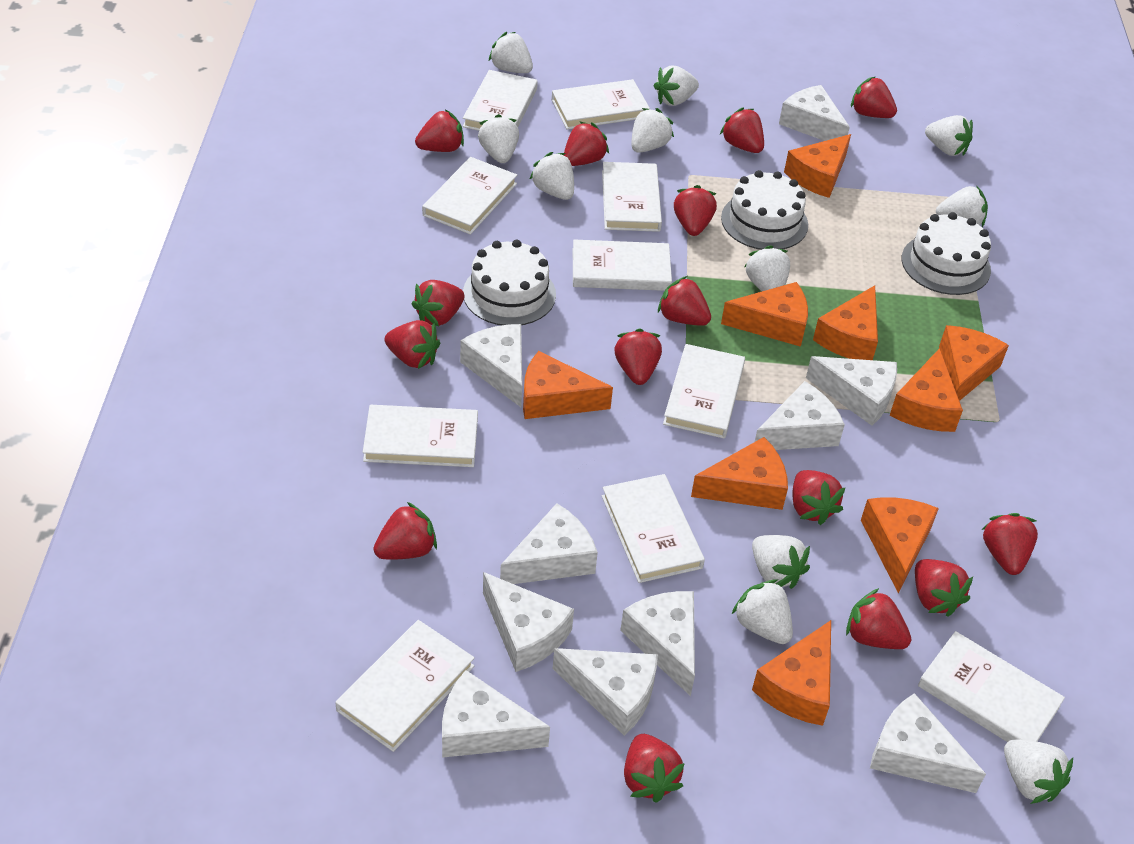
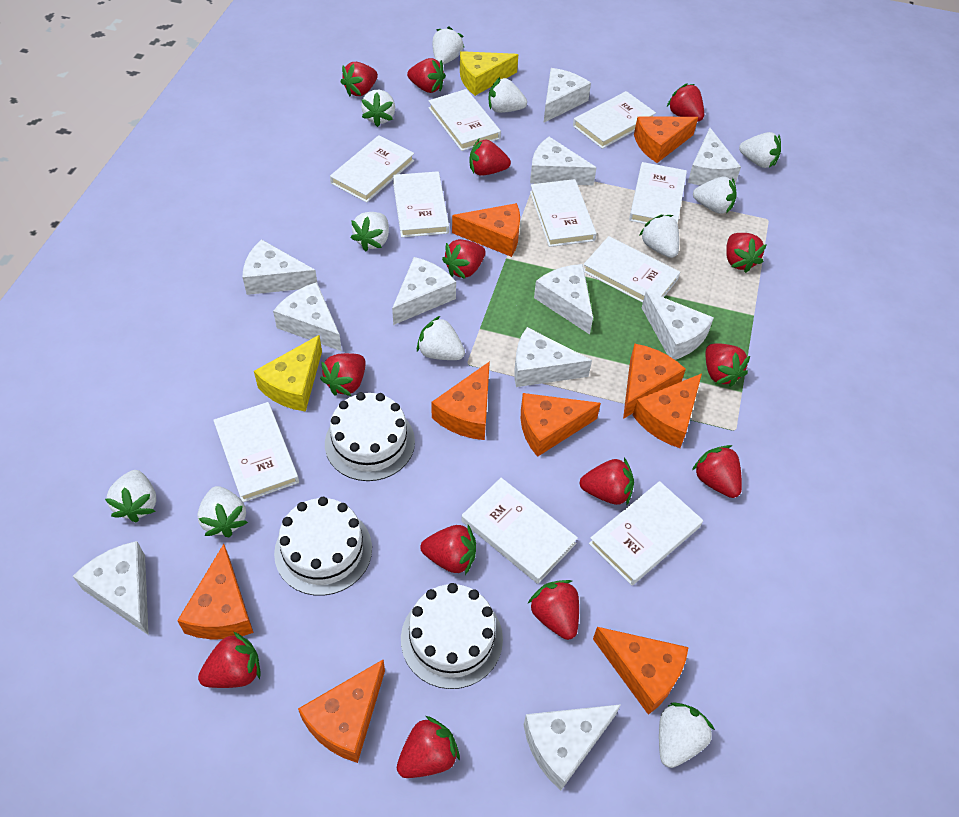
red strawberry: 15 -> 14
white cheese: 10 -> 11
yellow cheese: 0 -> 2

